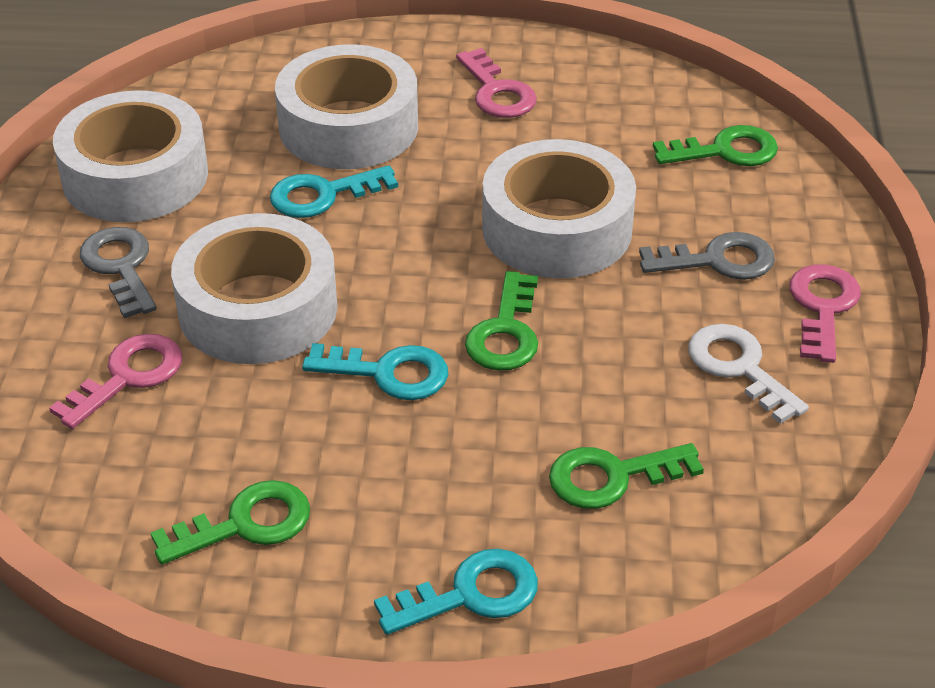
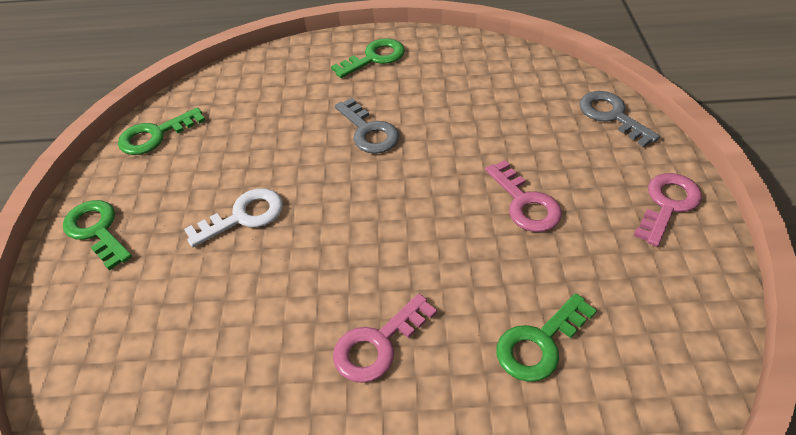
turquoise key: 3 -> 0
white tape: 4 -> 0

